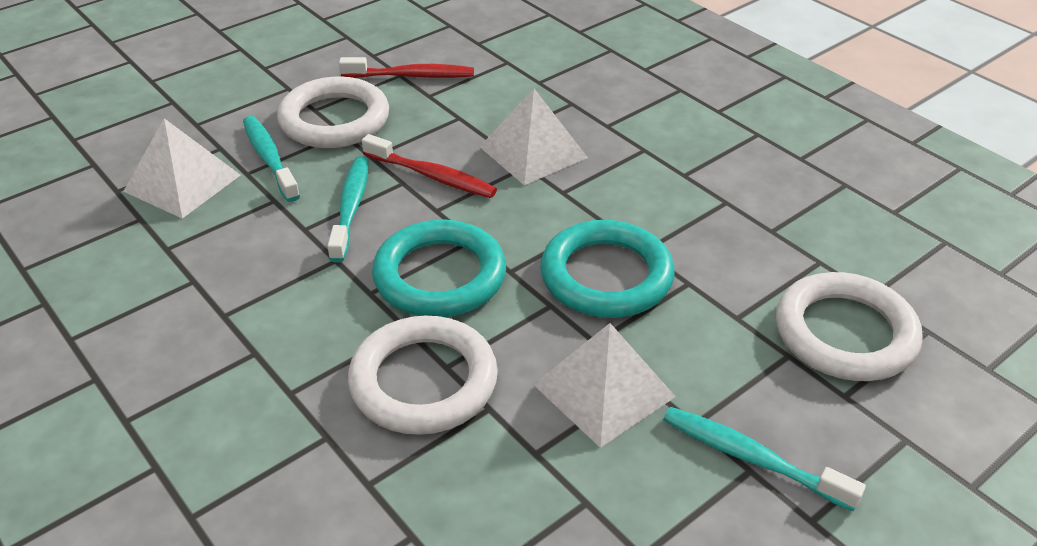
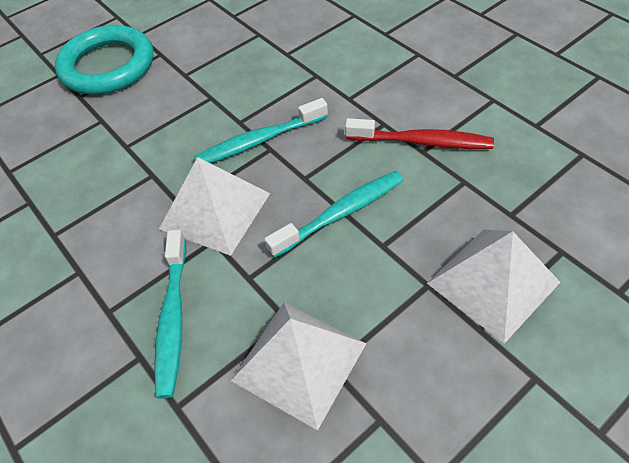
red toothbrush: 2 -> 1
turquoise ring: 2 -> 1
white ring: 3 -> 0

